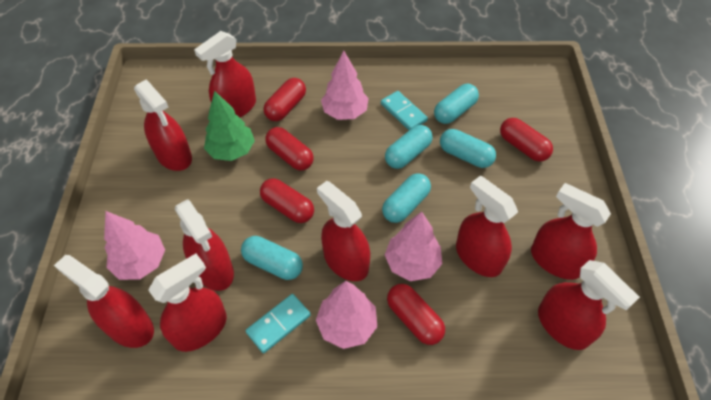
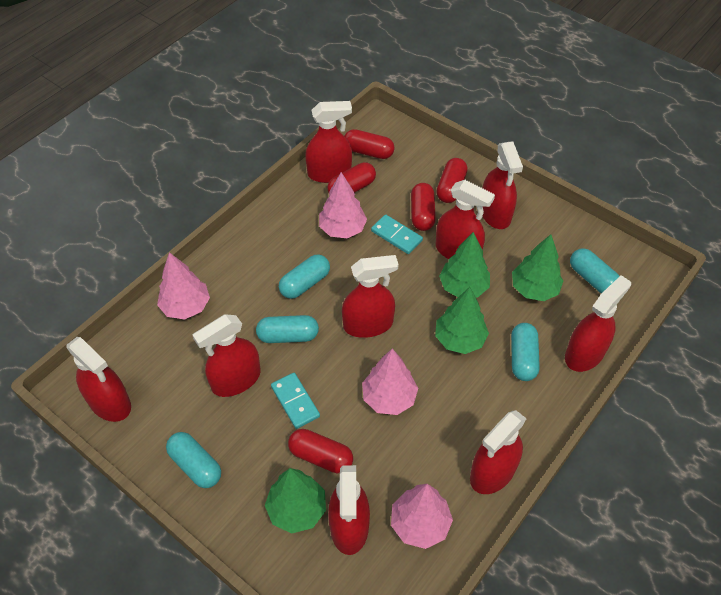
green tree: 1 -> 4

